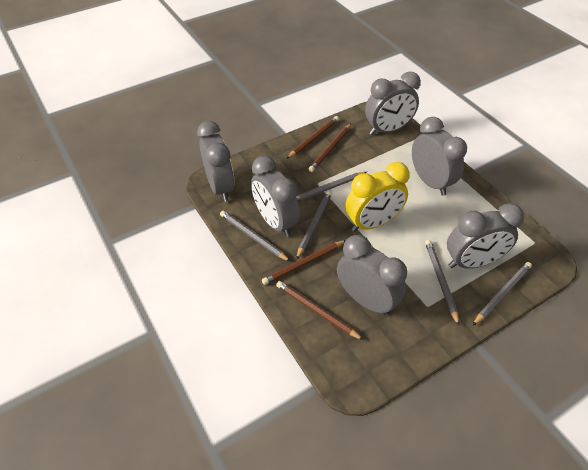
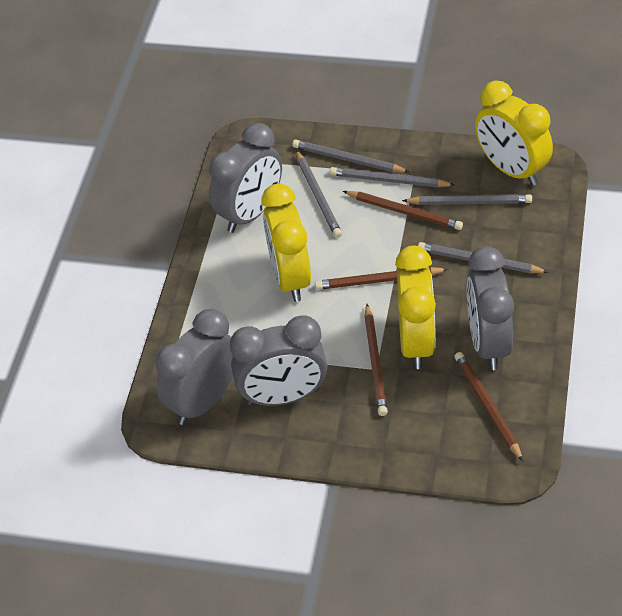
grey clock: 6 -> 4
yellow clock: 1 -> 3

